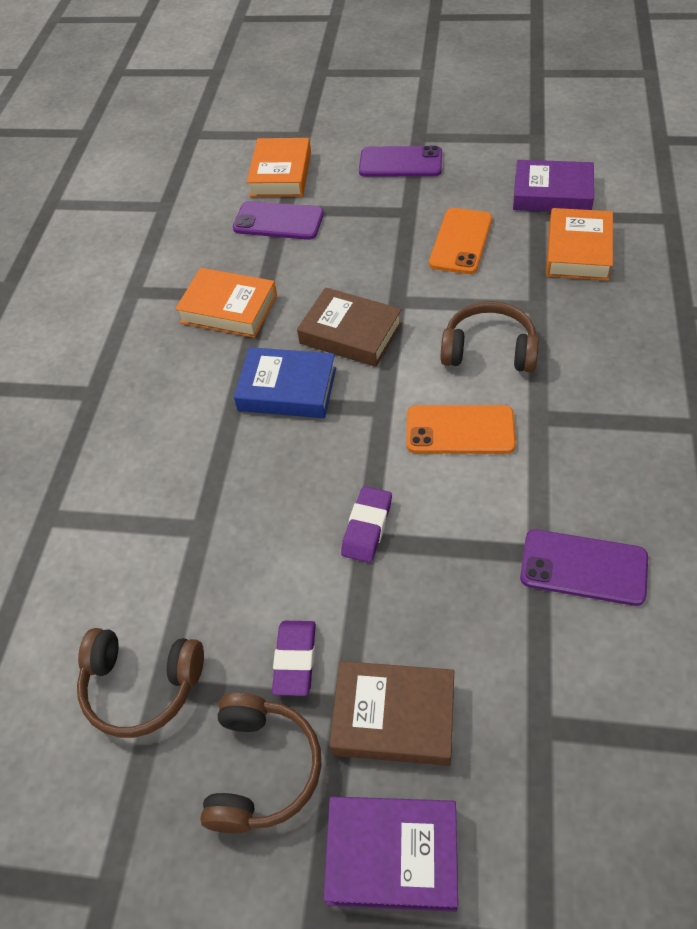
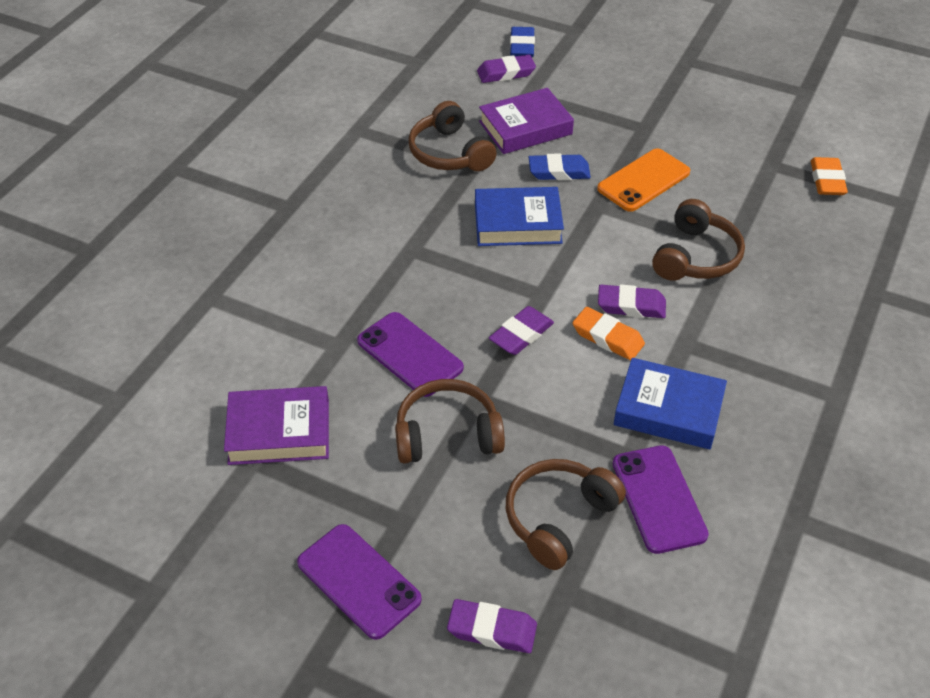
blue book: 1 -> 2
blue eraser: 0 -> 2
brown book: 2 -> 0
brown headphones: 3 -> 4
orange book: 3 -> 0
orange eraser: 0 -> 2
orange phone: 2 -> 1
purple eraser: 2 -> 4

